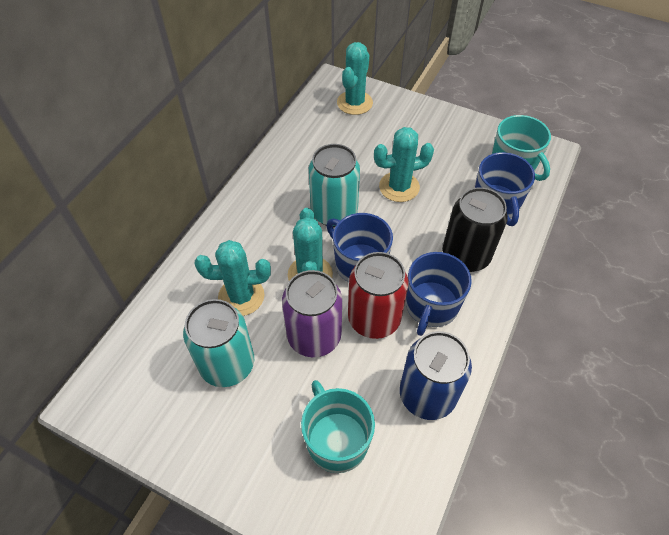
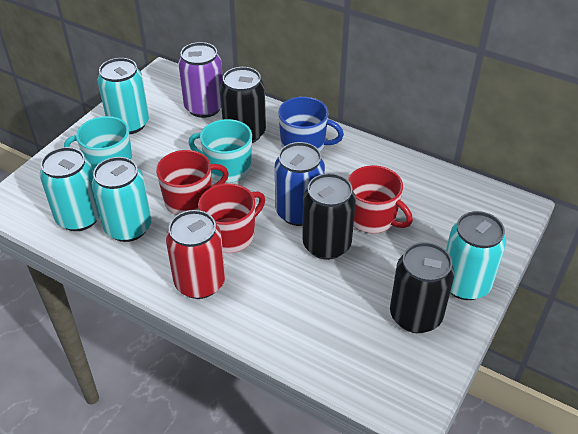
black can: 1 -> 3
blue mug: 3 -> 1
red mug: 0 -> 3
turquoise cactus: 4 -> 0
turquoise can: 2 -> 4

